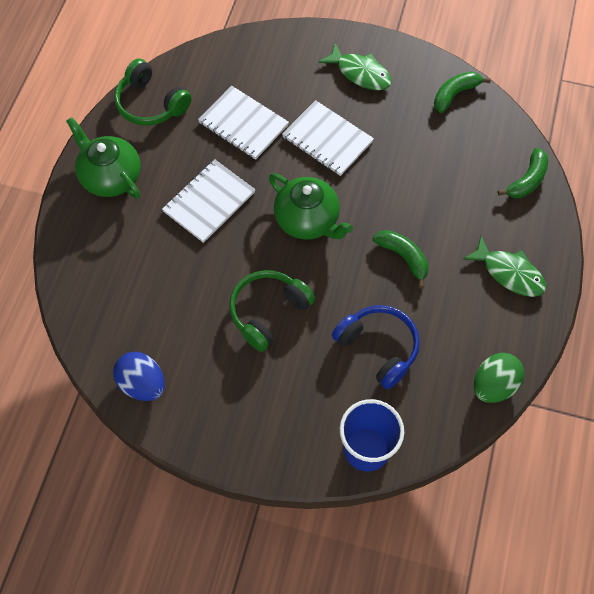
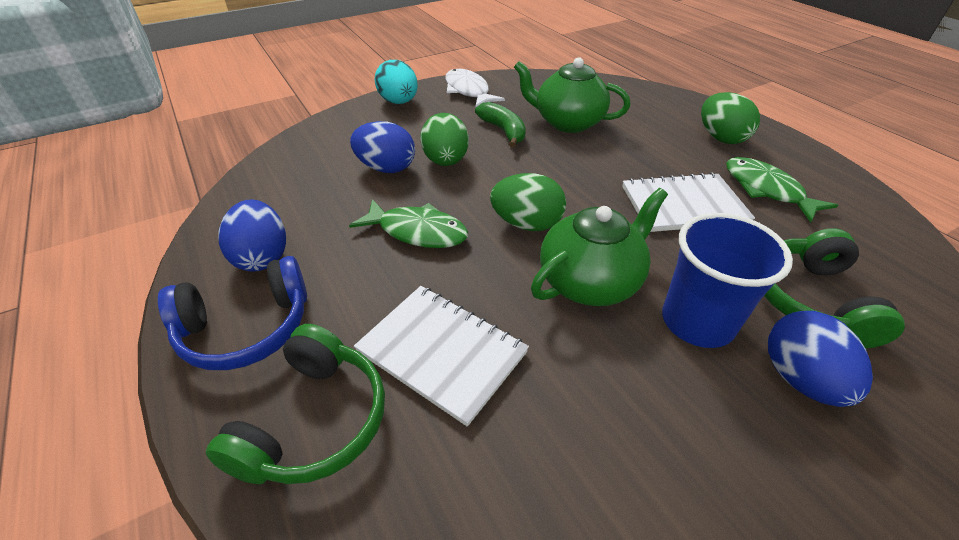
blue egg: 1 -> 3
green banana: 3 -> 1
green egg: 1 -> 3
turquoise egg: 0 -> 1
white fish: 0 -> 1
white notebook: 3 -> 2

